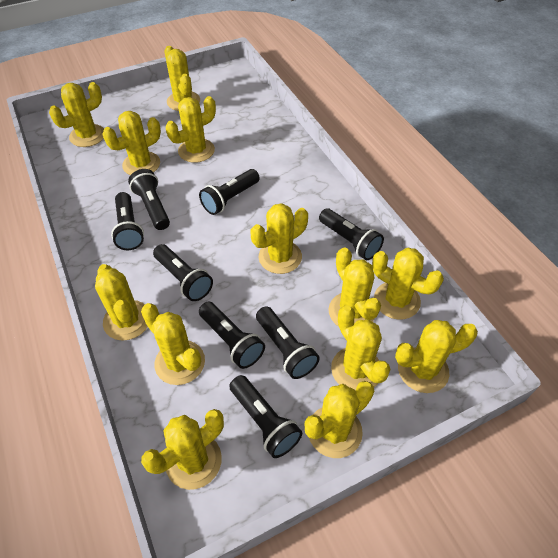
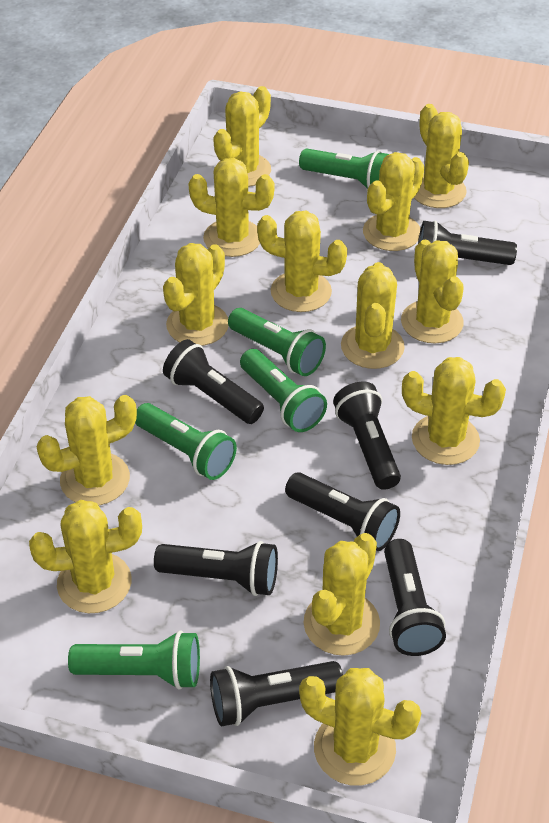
black flashlight: 8 -> 7
green flashlight: 0 -> 5

